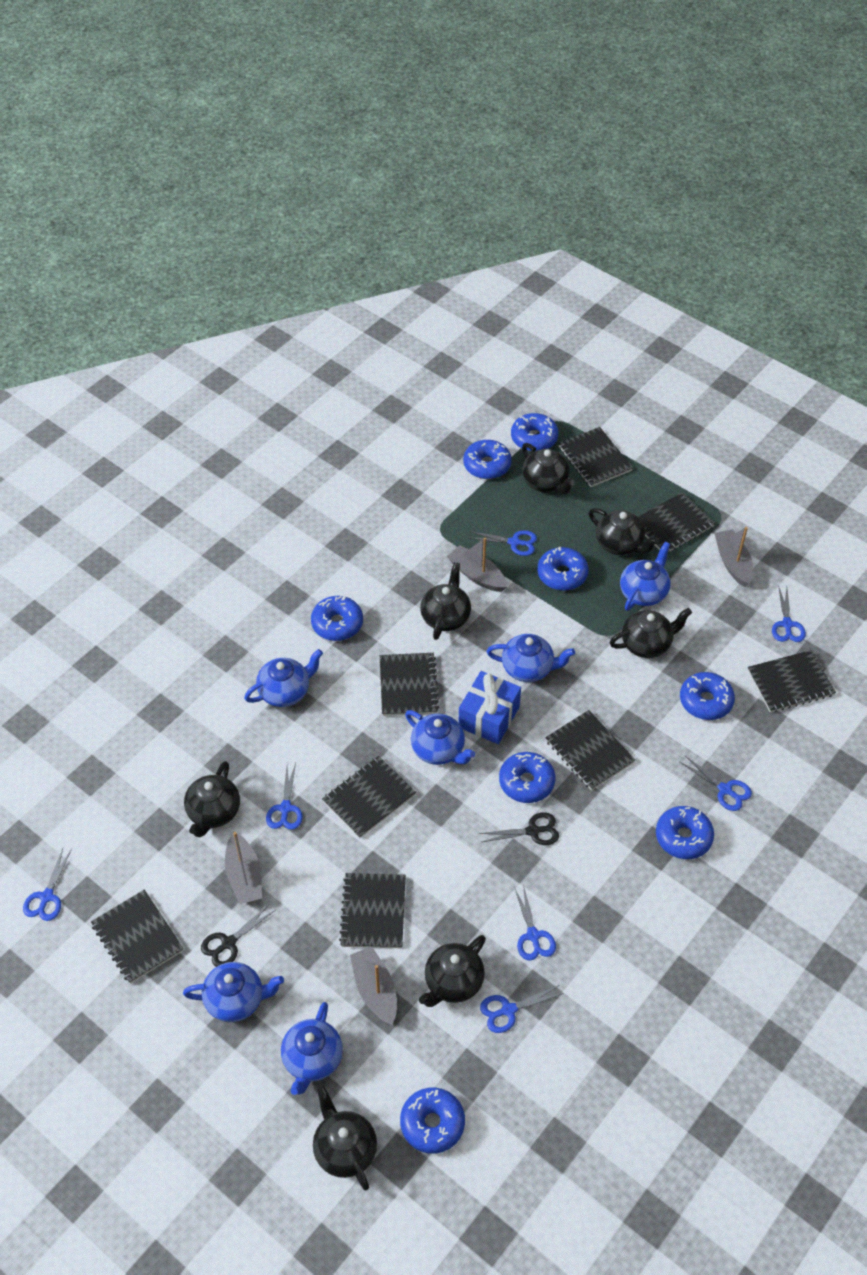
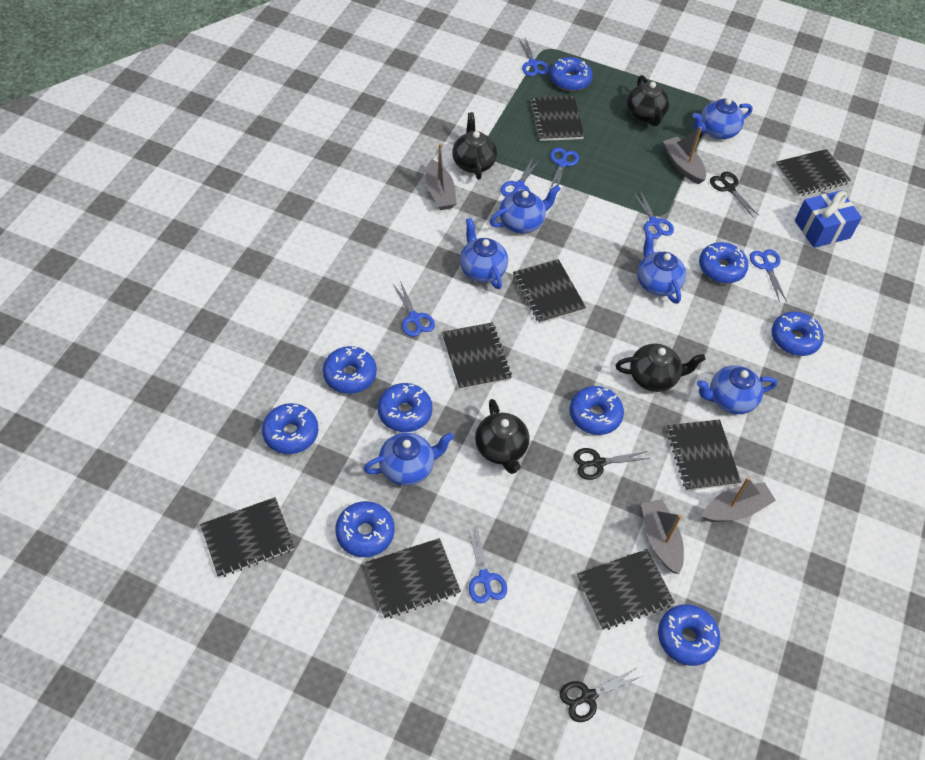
black scissors: 2 -> 3
black teapot: 7 -> 4
blue donut: 8 -> 9

